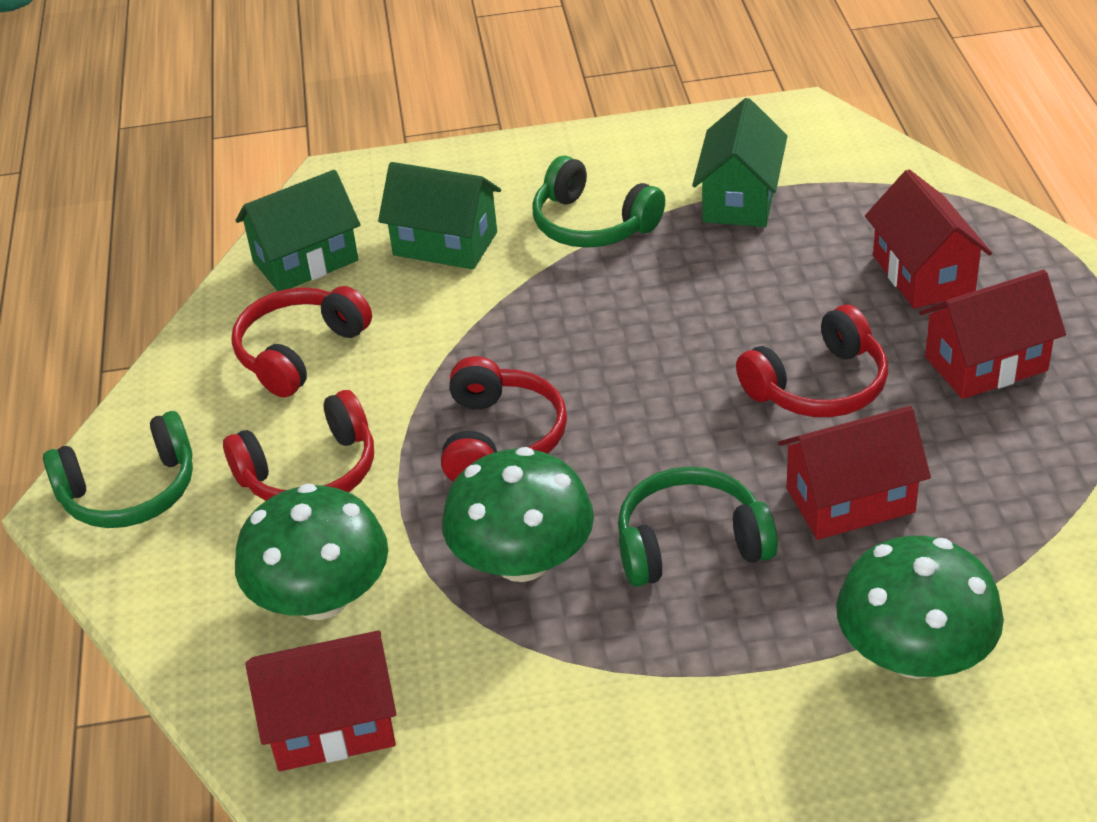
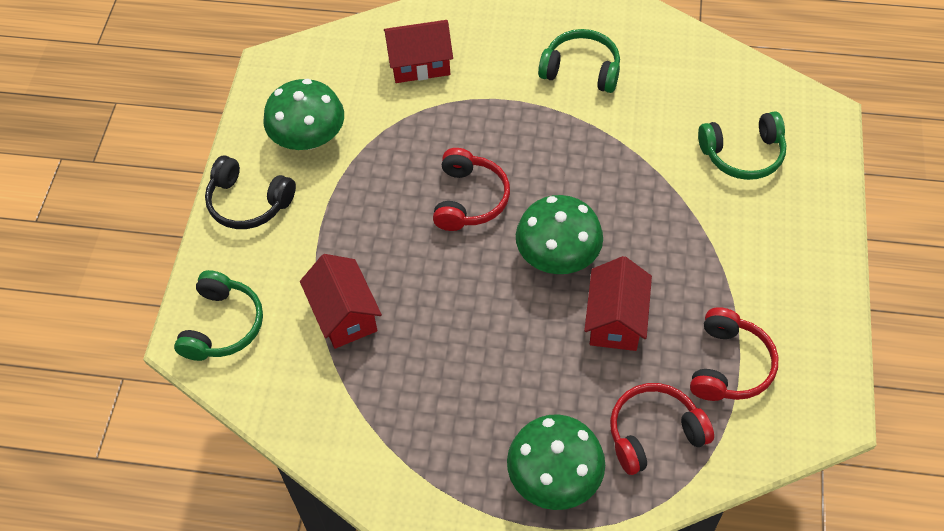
black headphones: 0 -> 1
green house: 3 -> 0
red headphones: 4 -> 3
red house: 4 -> 3

